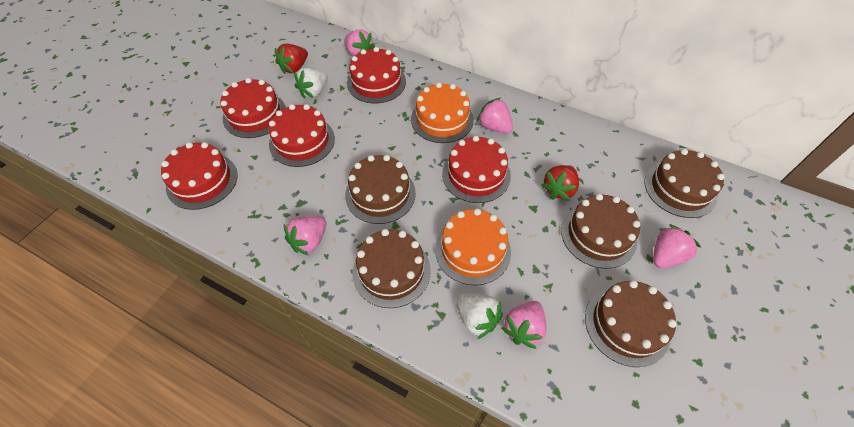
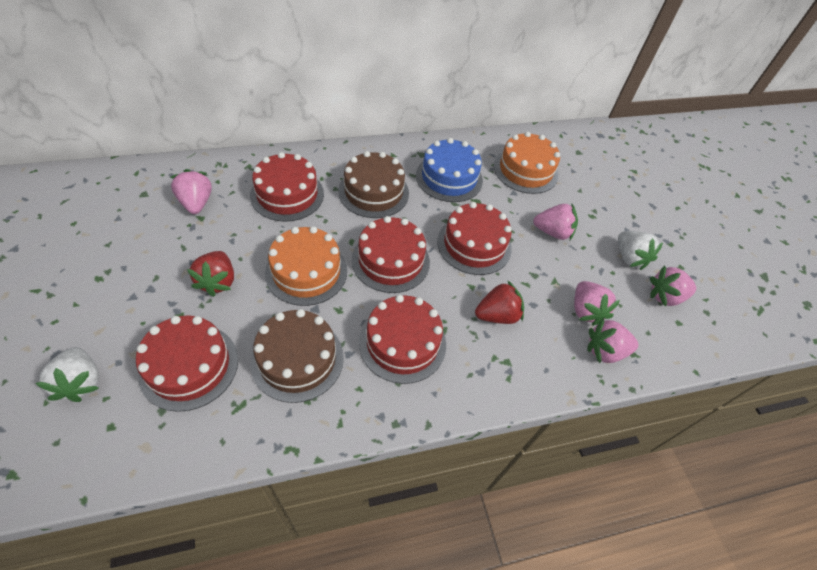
blue cake: 0 -> 1
brown cake: 5 -> 2

